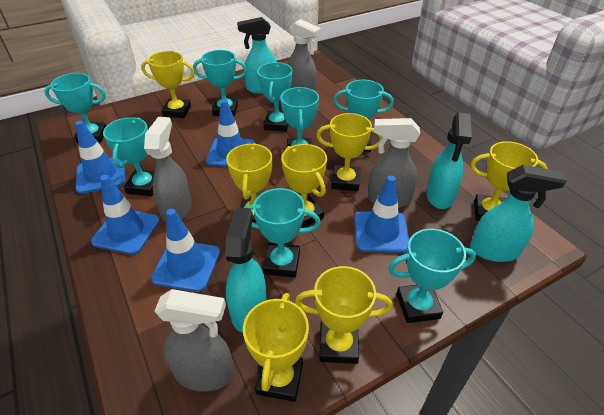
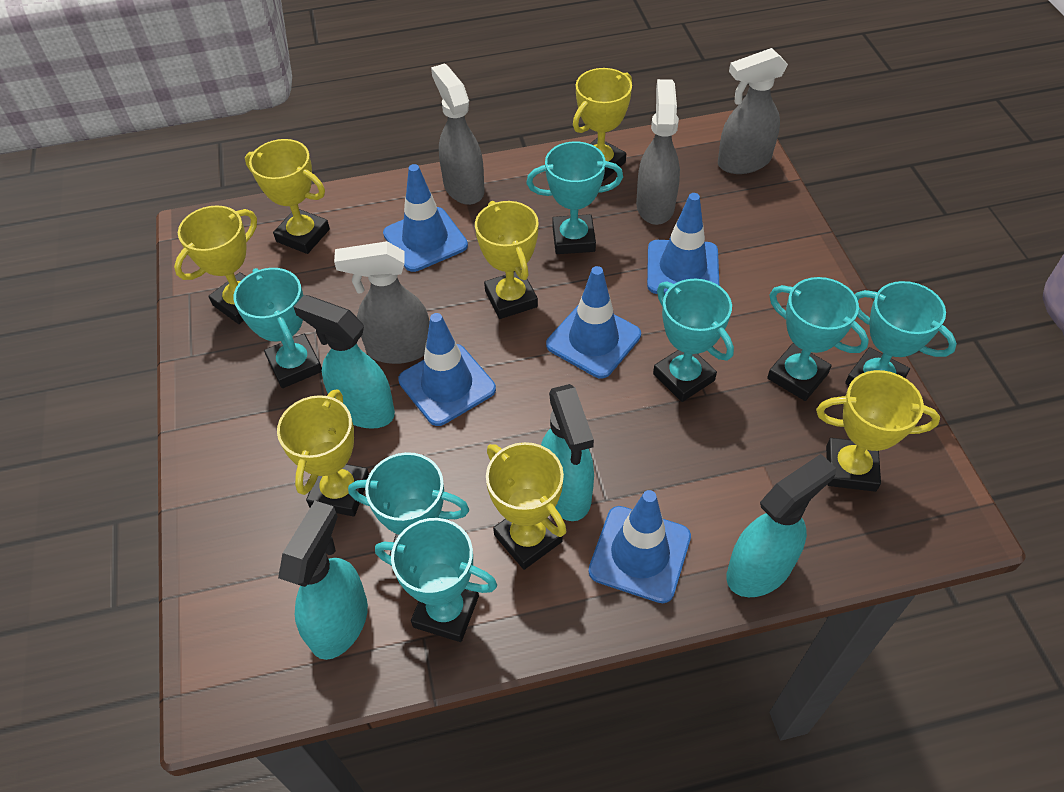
turquoise trophy: 8 -> 7

